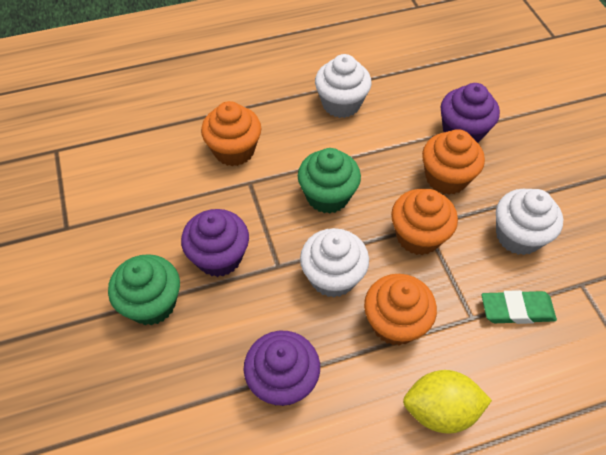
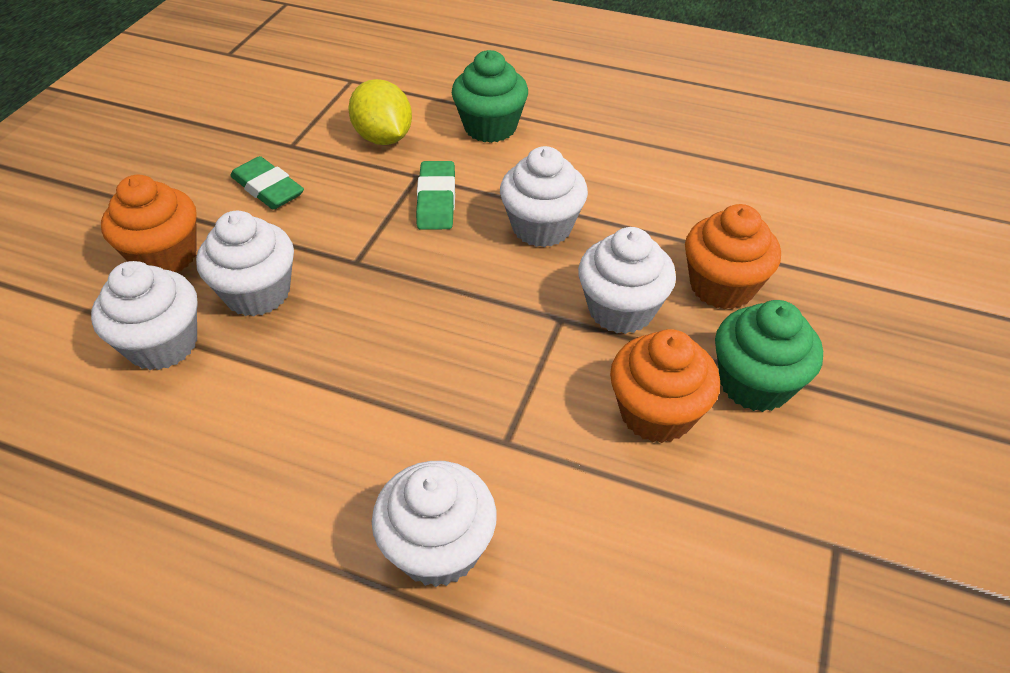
green eraser: 1 -> 2
orange cupcake: 4 -> 3
purple cupcake: 3 -> 0
white cupcake: 3 -> 5

